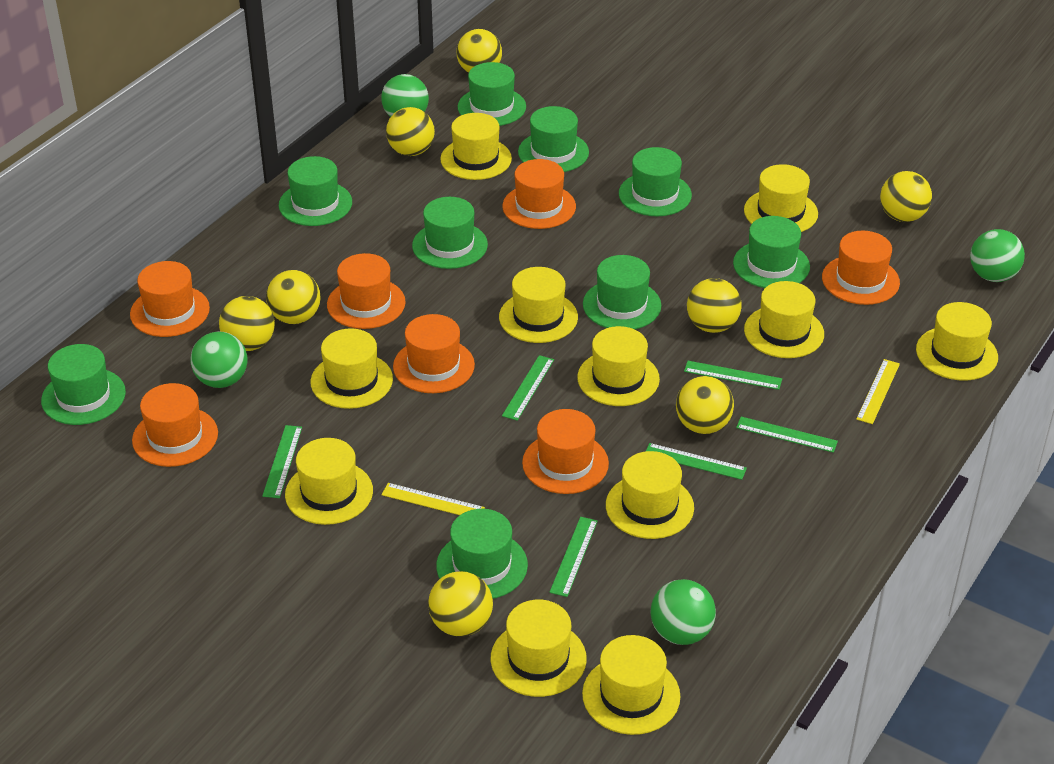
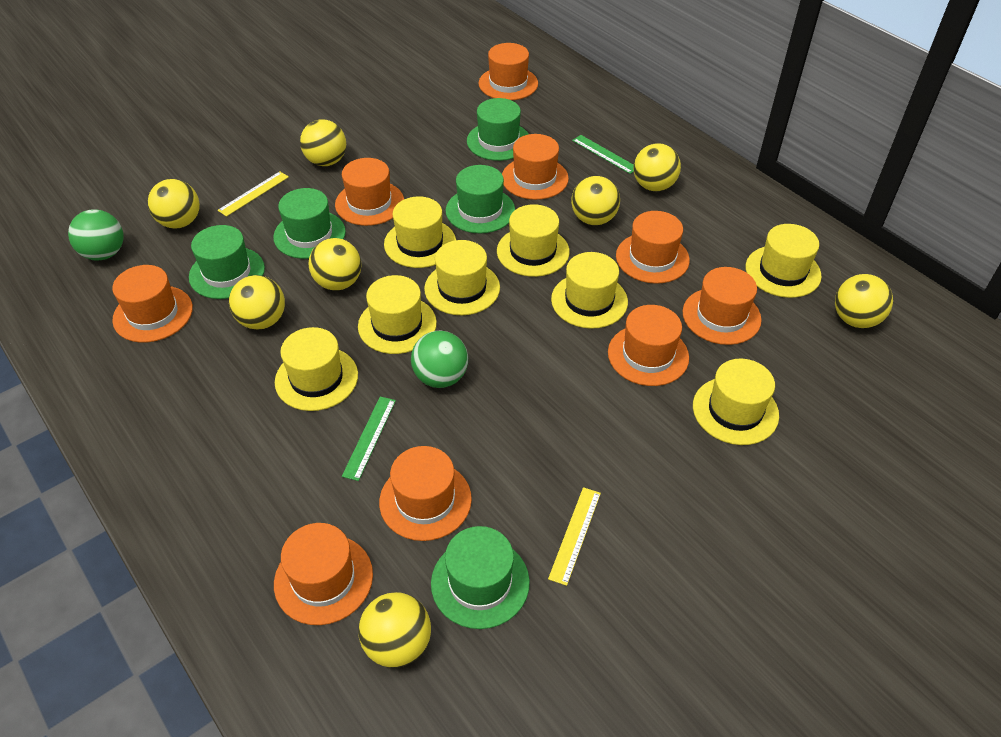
green ball: 4 -> 2
green hat: 9 -> 5
green ruler: 6 -> 2
orange hat: 7 -> 9
yellow hat: 11 -> 8

